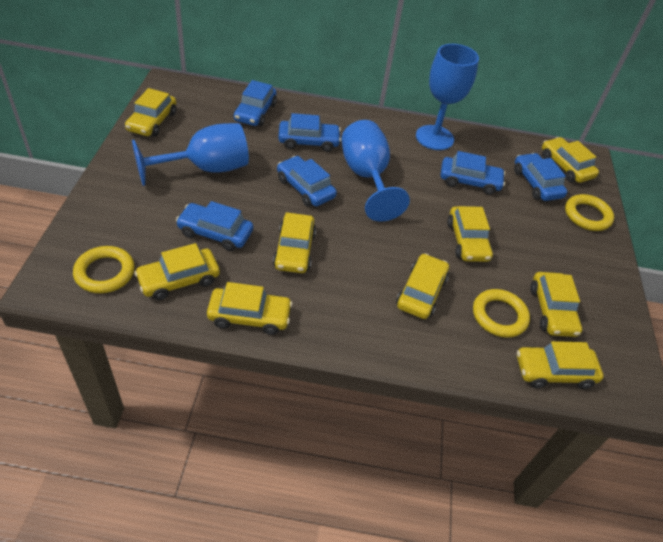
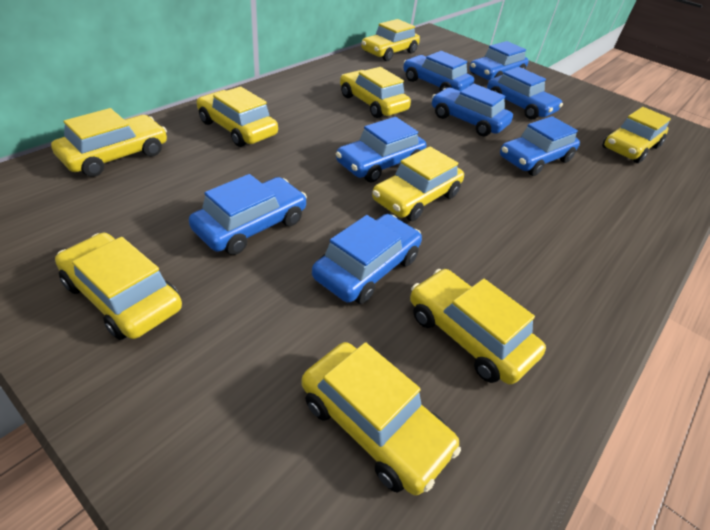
blue car: 6 -> 8
blue goblet: 3 -> 0
yellow ring: 3 -> 0

